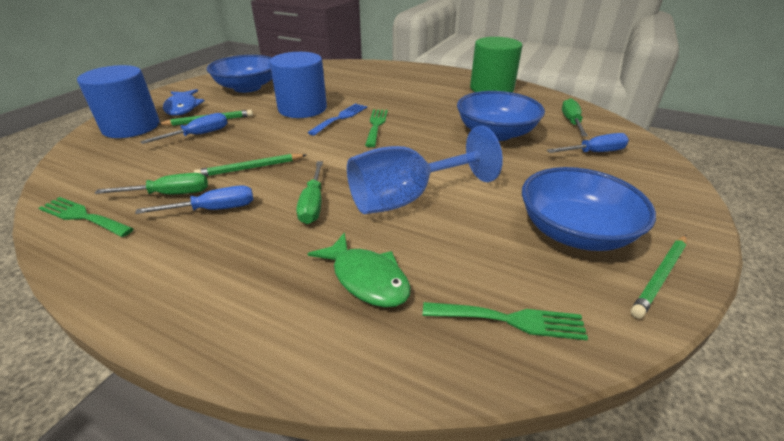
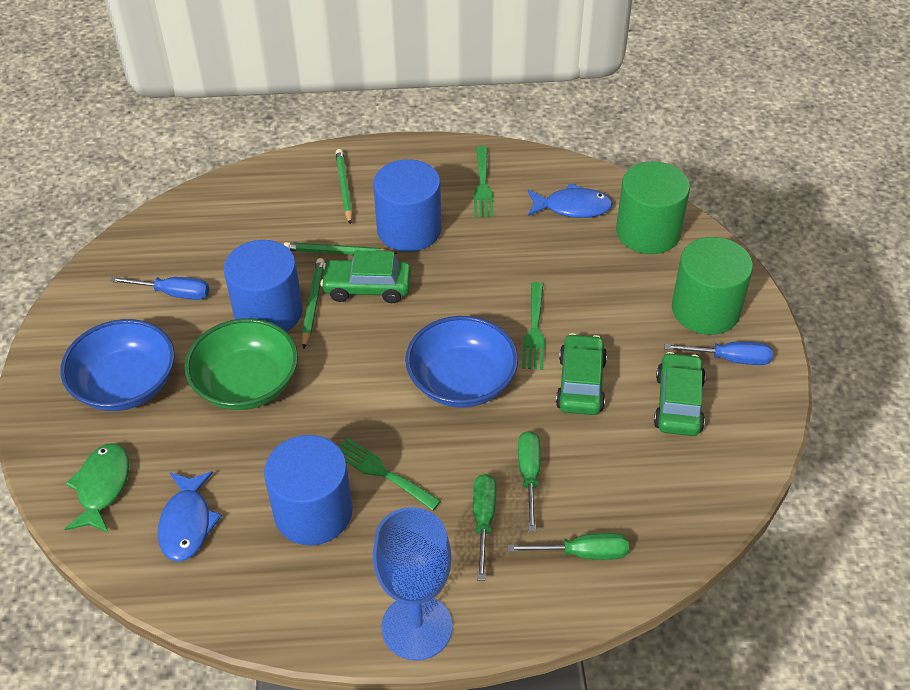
blue bowl: 3 -> 2
blue cylinder: 2 -> 3
blue fish: 1 -> 2
blue fork: 1 -> 0
blue screwdriver: 3 -> 2
green bowl: 0 -> 1
green car: 0 -> 3
green cylinder: 1 -> 2

